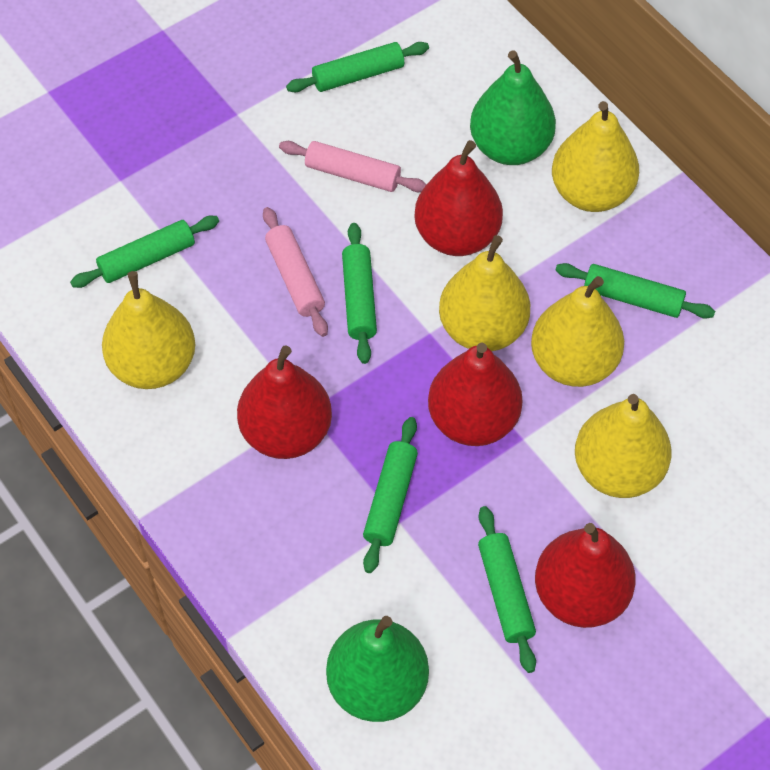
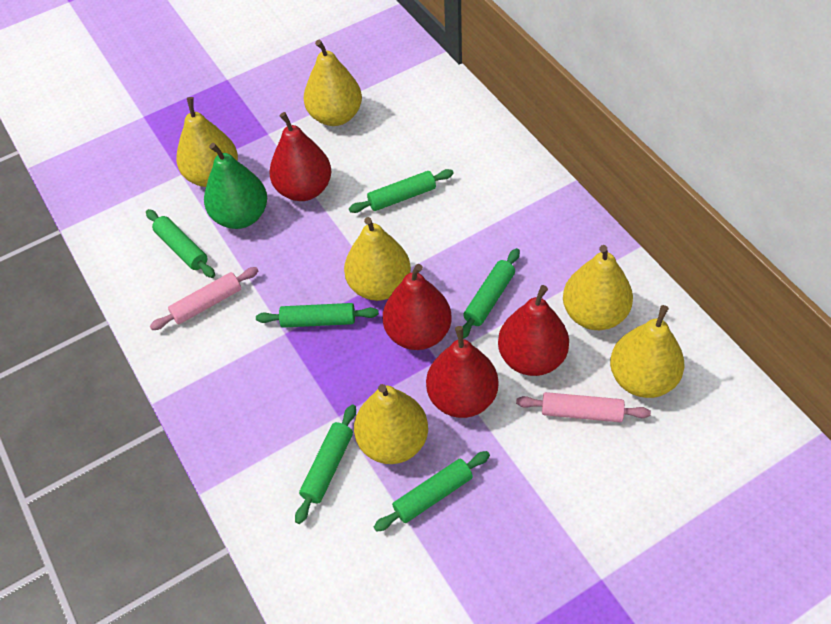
green pear: 2 -> 1
yellow pear: 5 -> 6

